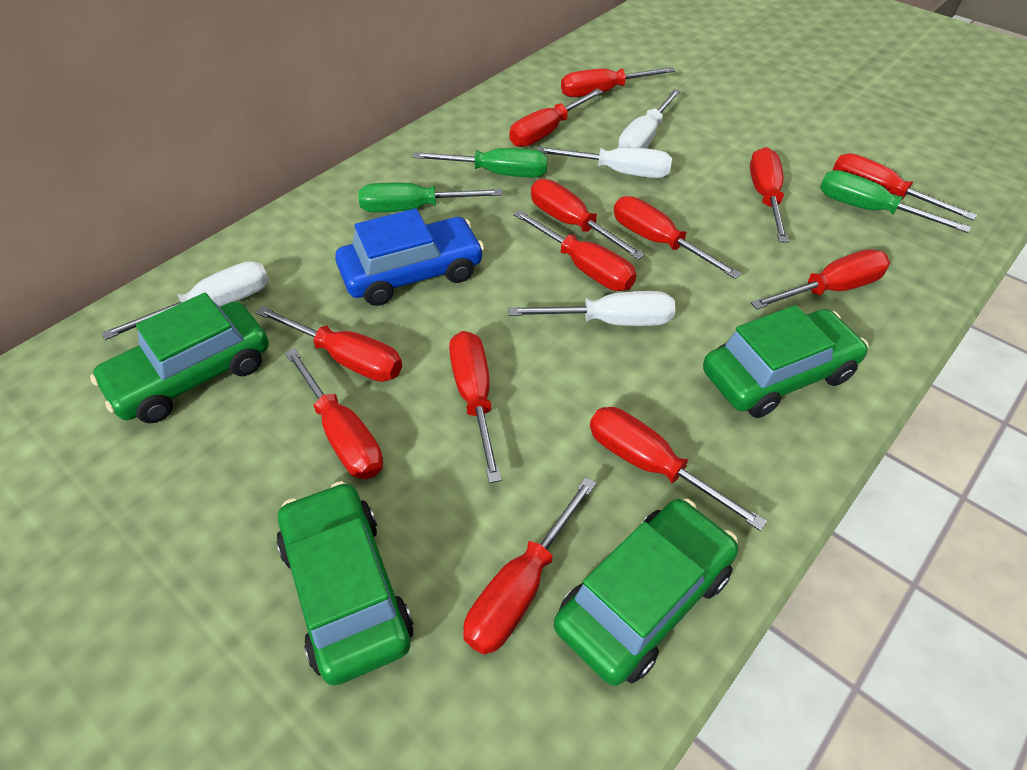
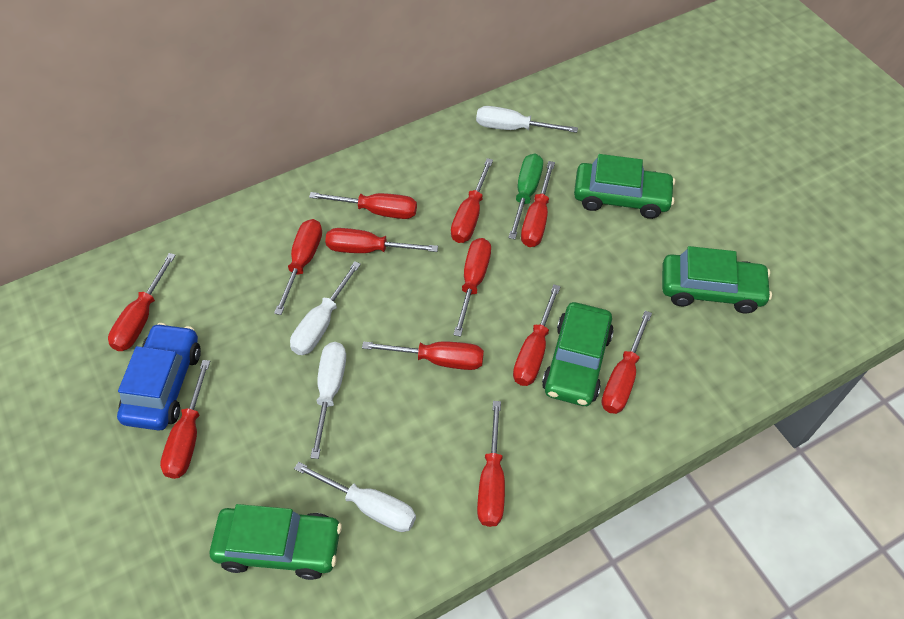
green screwdriver: 3 -> 1
red screwdriver: 13 -> 12

